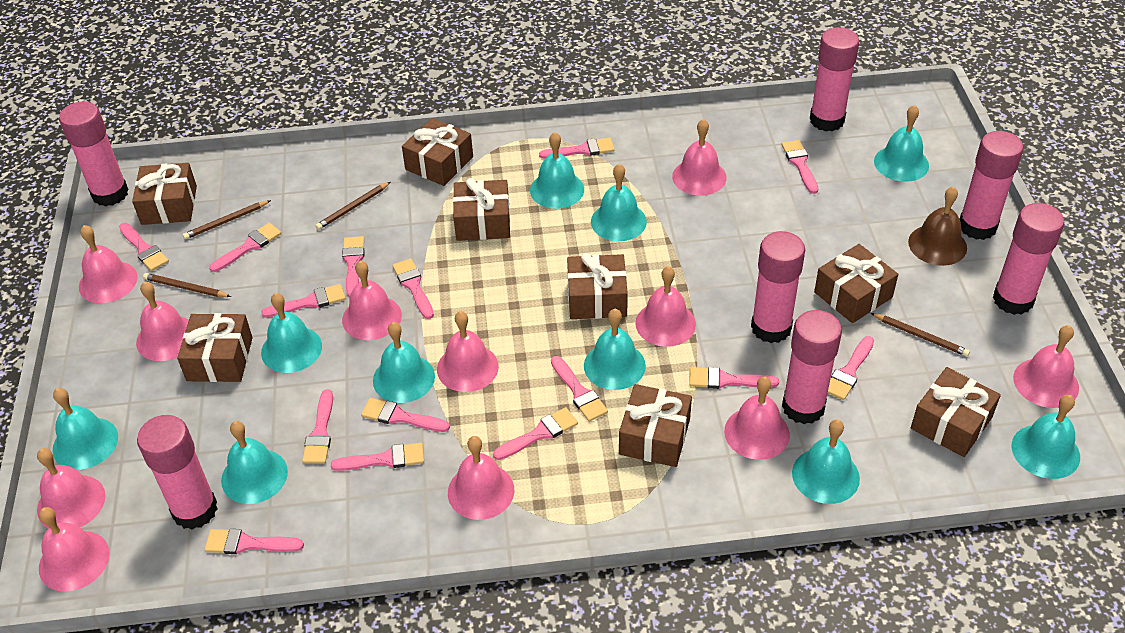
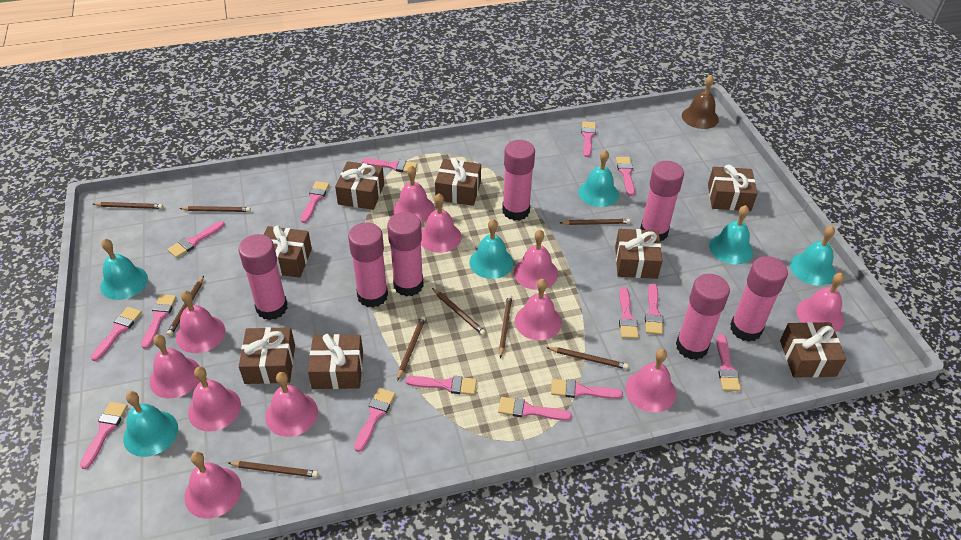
brown pencil: 4 -> 9
turquoise bell: 10 -> 6

